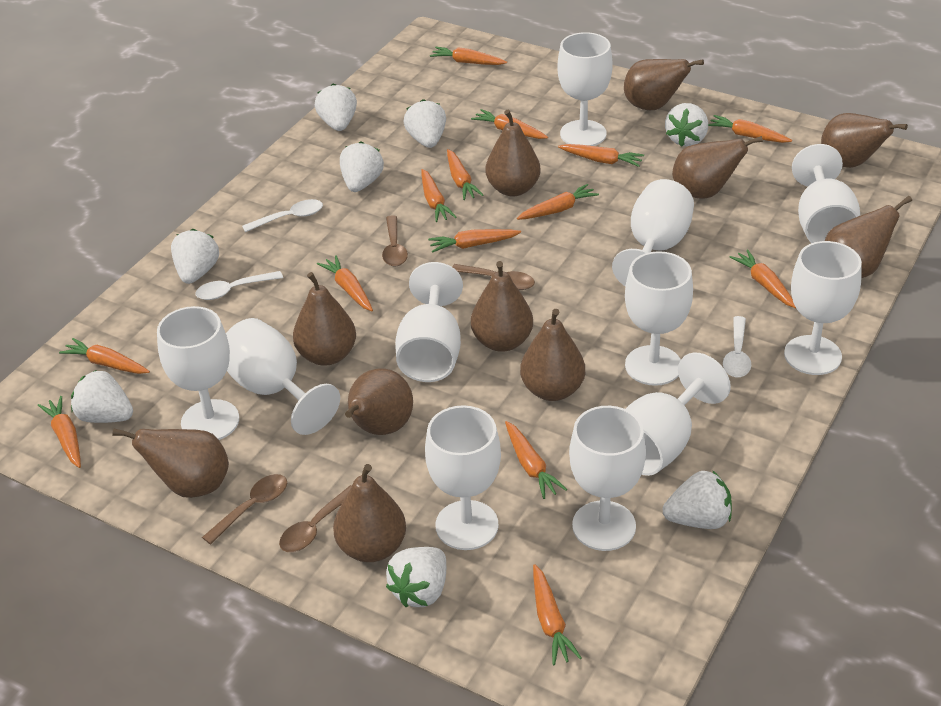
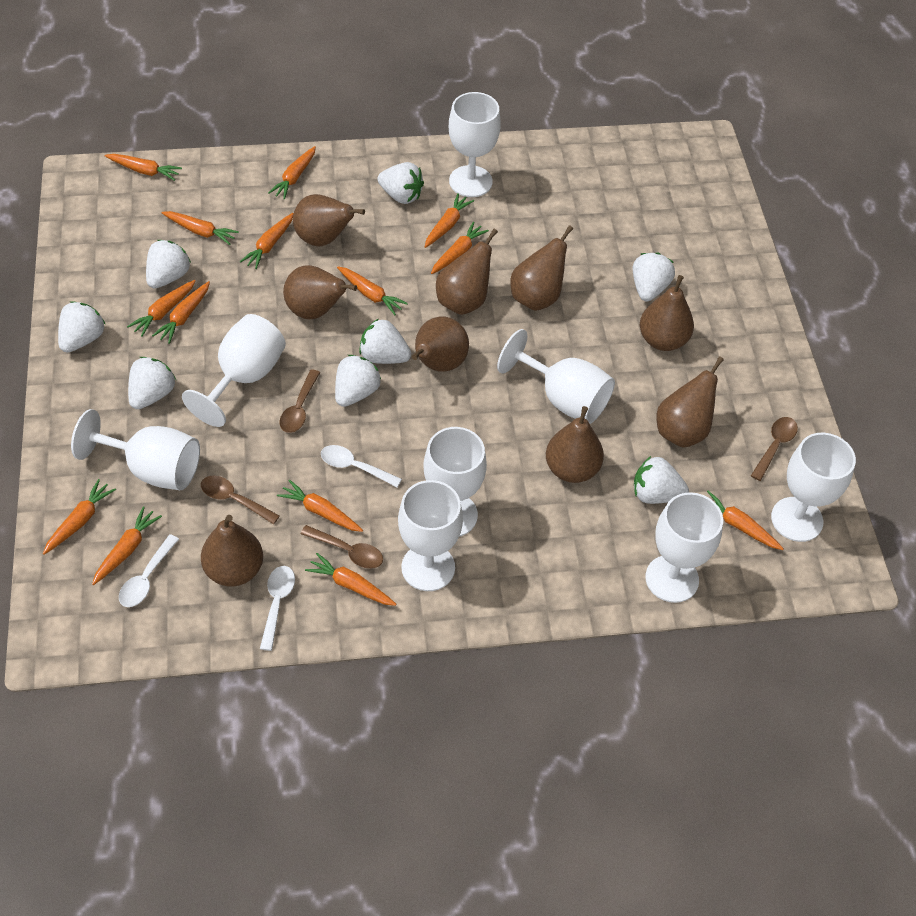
brown pear: 11 -> 9
white goblet: 11 -> 8

